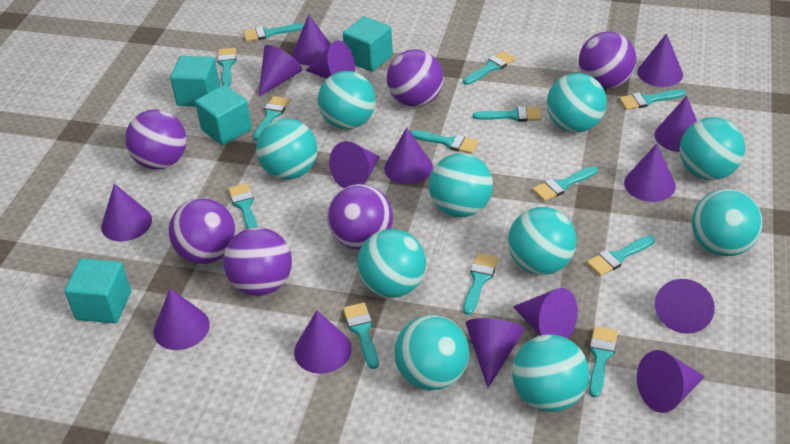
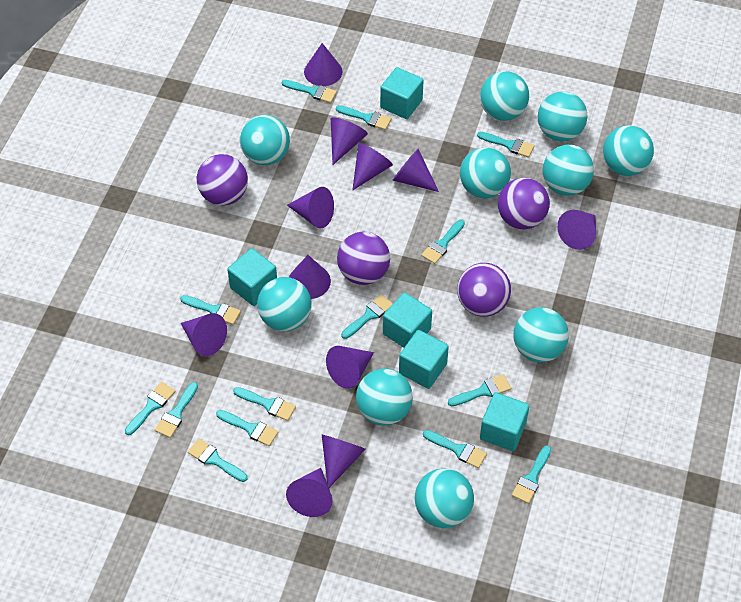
purple ball: 6 -> 4
purple cone: 15 -> 11
turquoise brush: 13 -> 14
turquoise cube: 4 -> 5

